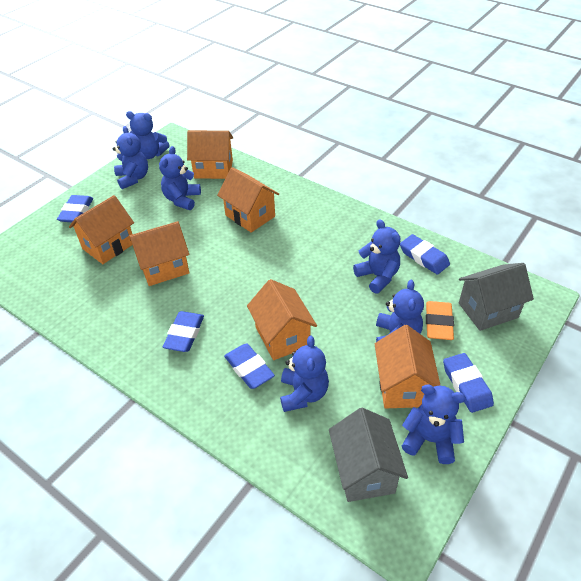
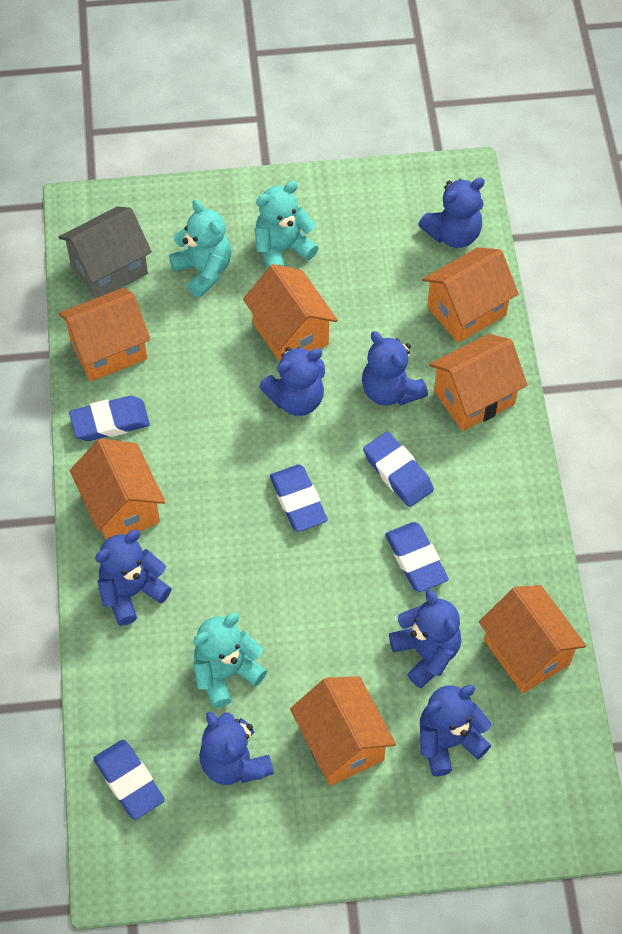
grey house: 2 -> 1
orange eraser: 1 -> 0
orange house: 6 -> 7
turquoise teddy bear: 0 -> 3

